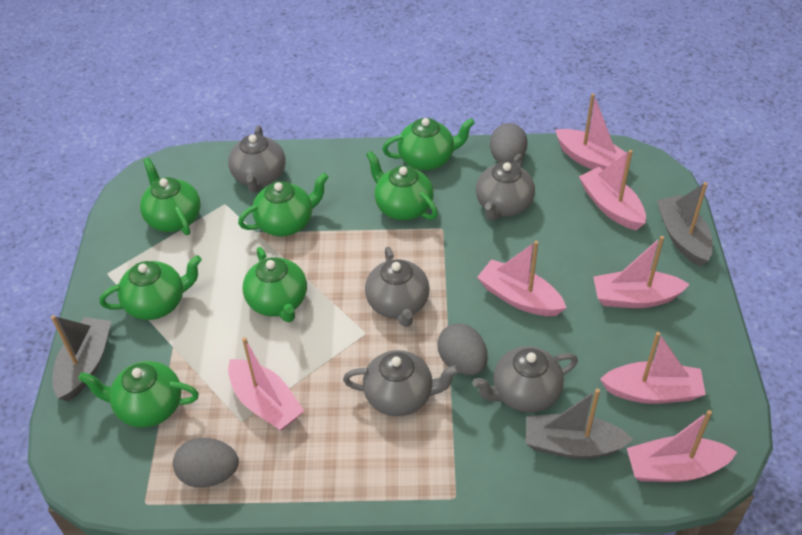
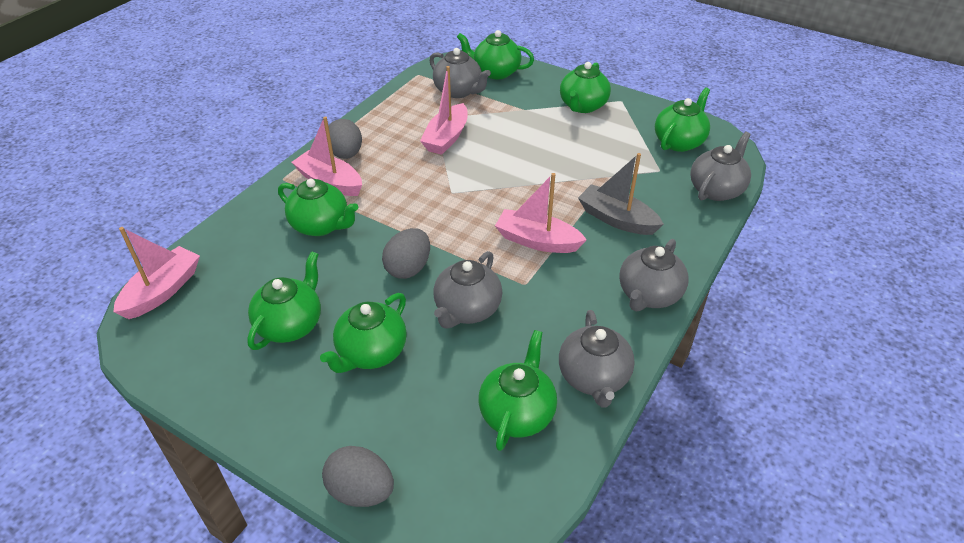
grey boat: 3 -> 1
pink boat: 7 -> 4

